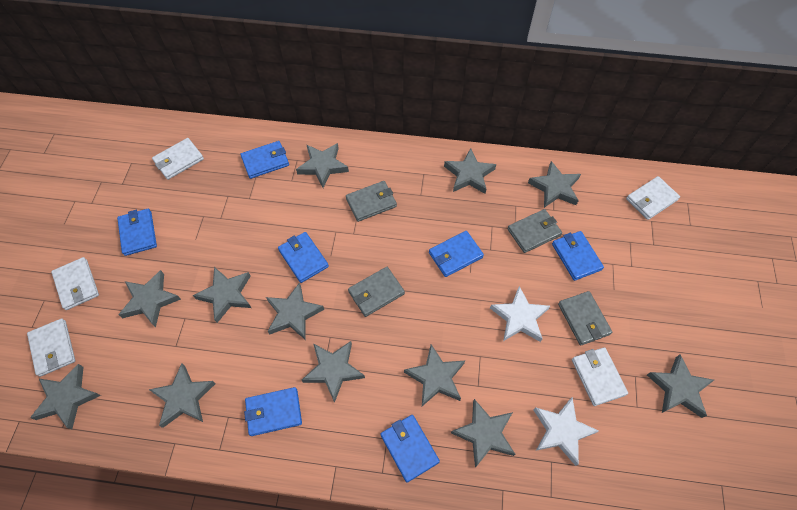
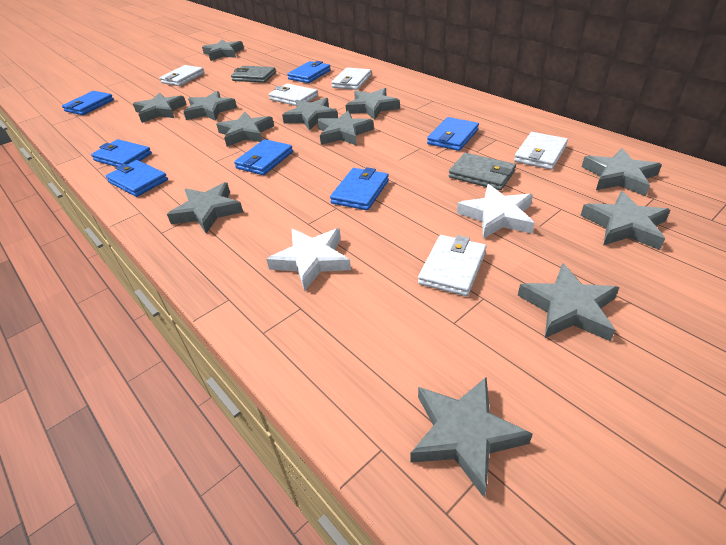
grey wallet: 4 -> 2

